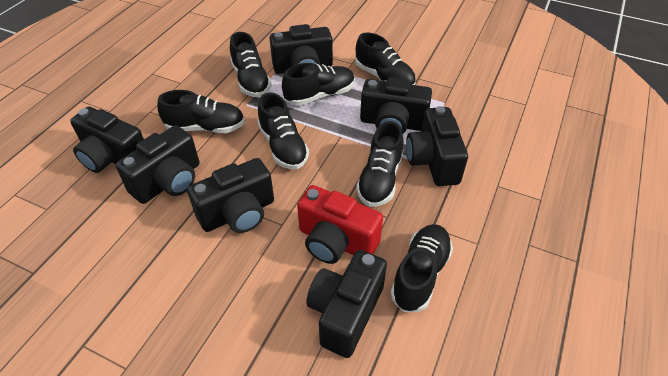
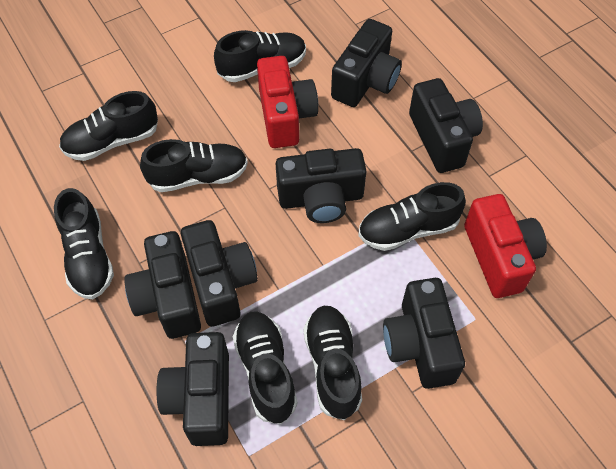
red camera: 1 -> 2

